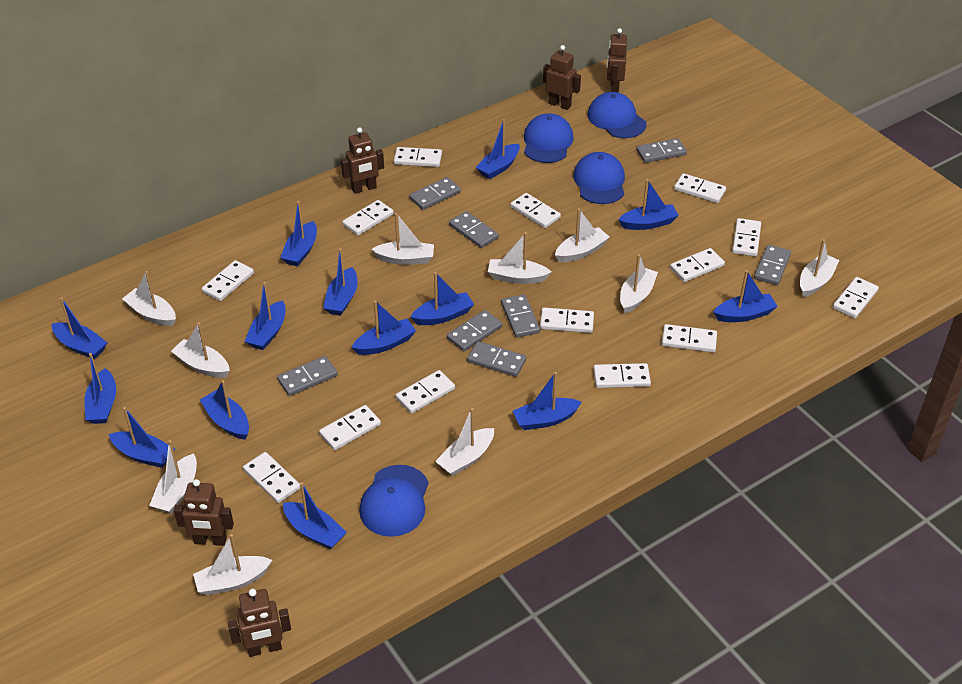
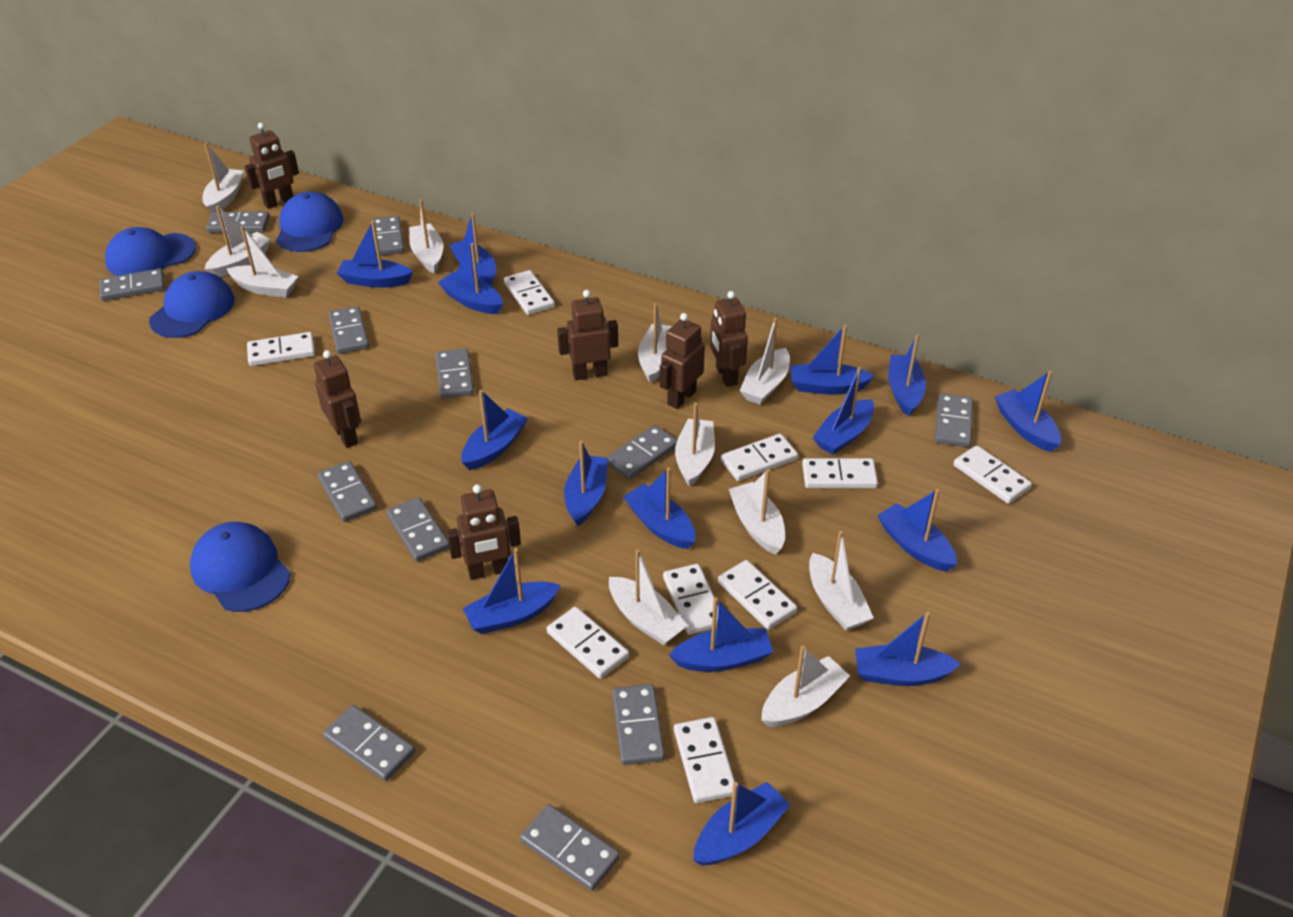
blue boat: 14 -> 15
brown robot: 5 -> 6
grey domino: 8 -> 12
white boat: 10 -> 11
white domino: 14 -> 9

